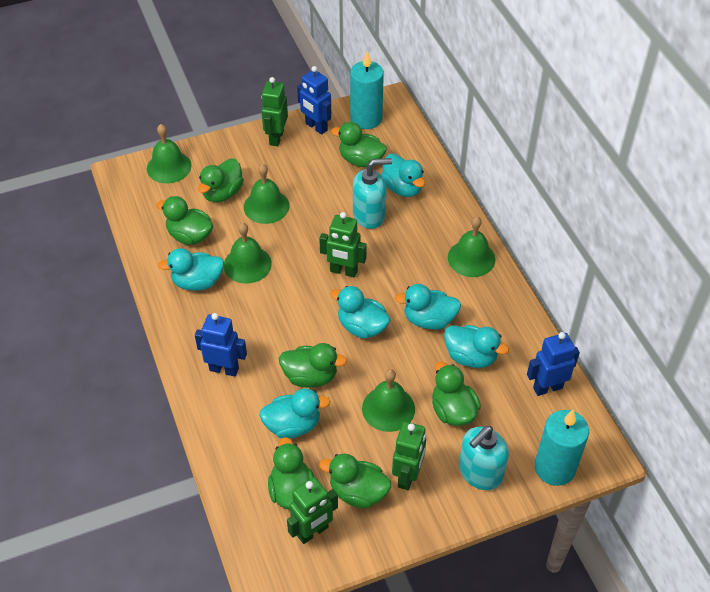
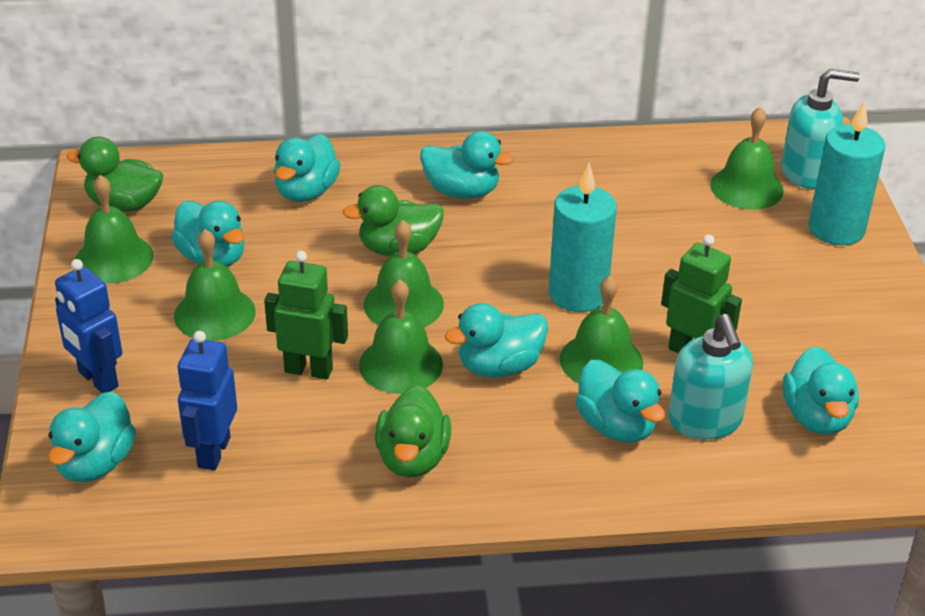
blue robot: 3 -> 2
green bell: 5 -> 6
green duck: 7 -> 3
green robot: 4 -> 2
turquoise duck: 6 -> 7

